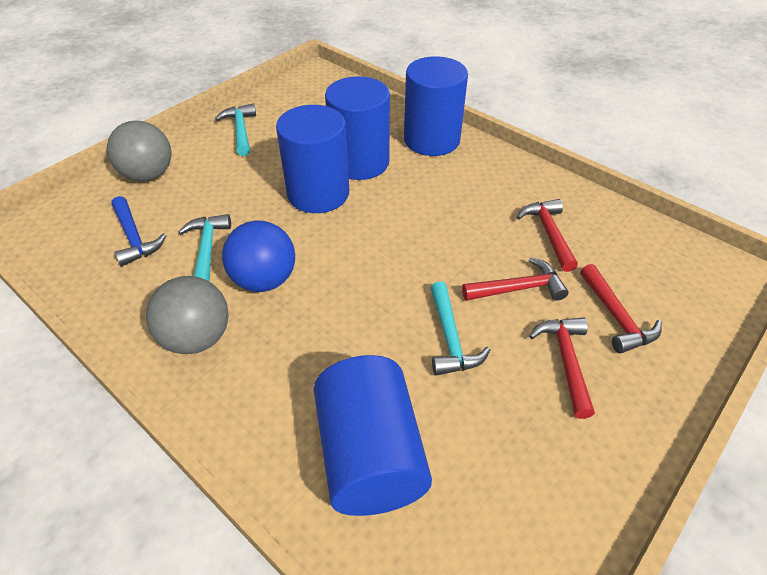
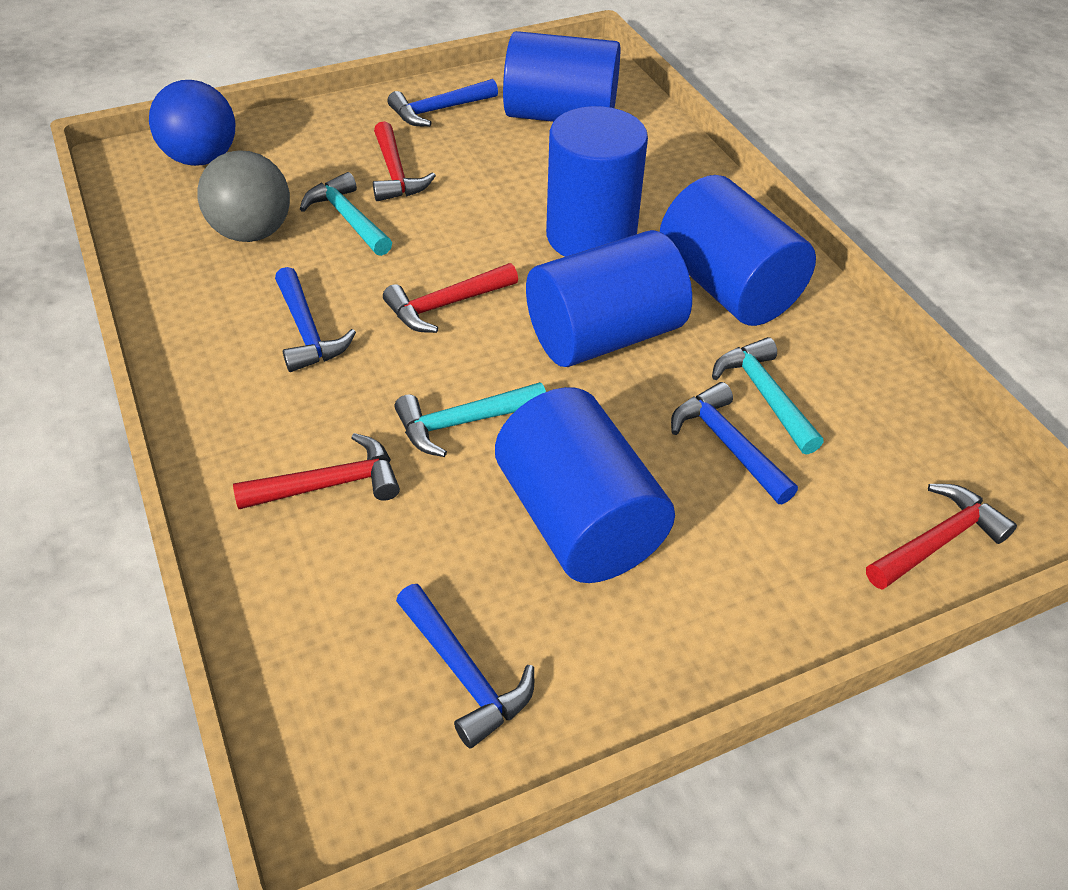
blue cylinder: 4 -> 5
blue hammer: 1 -> 4
grey ball: 2 -> 1

